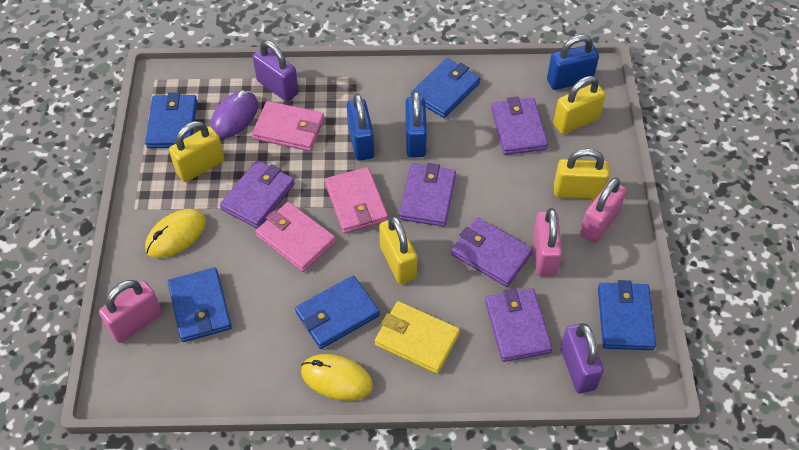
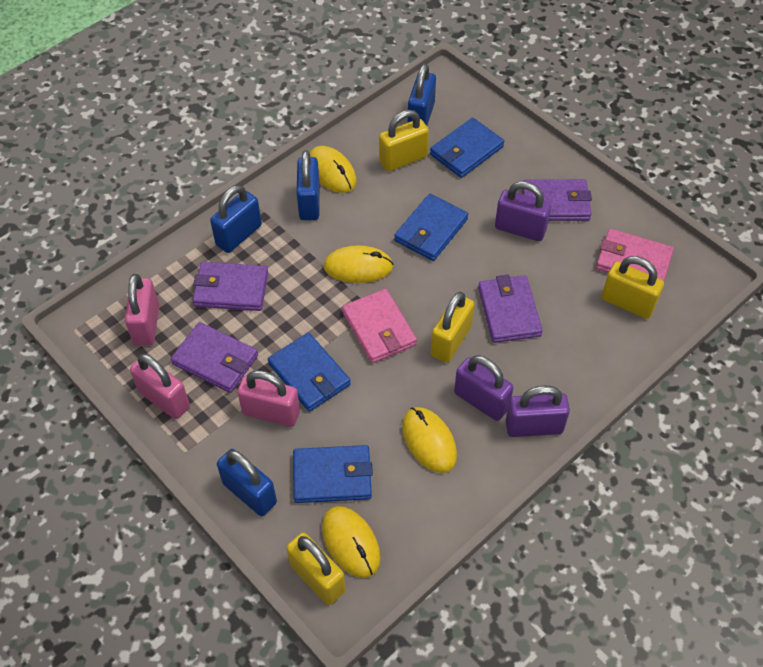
blue padlock: 3 -> 4
blue wallet: 5 -> 4
pink wallet: 3 -> 2
purple mouse: 1 -> 0
purple padlock: 2 -> 3
purple wallet: 5 -> 4
yellow mouse: 2 -> 4
yellow wallet: 1 -> 0

